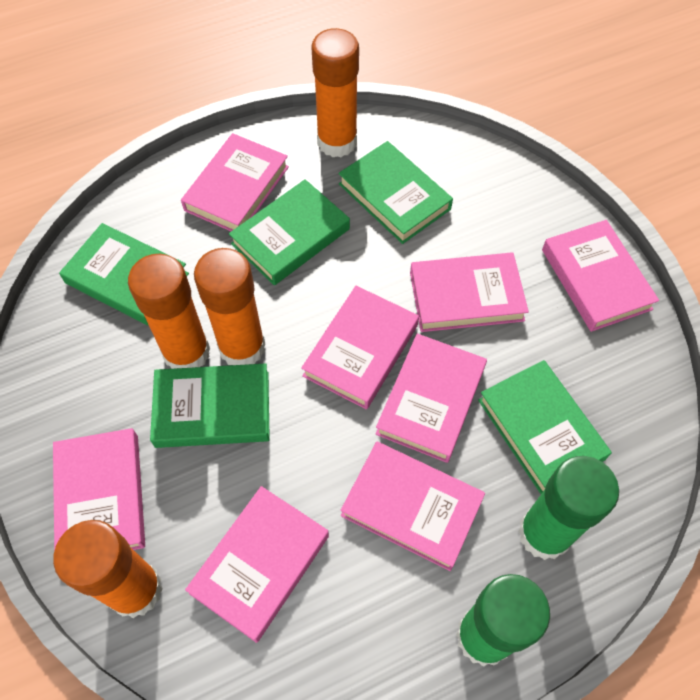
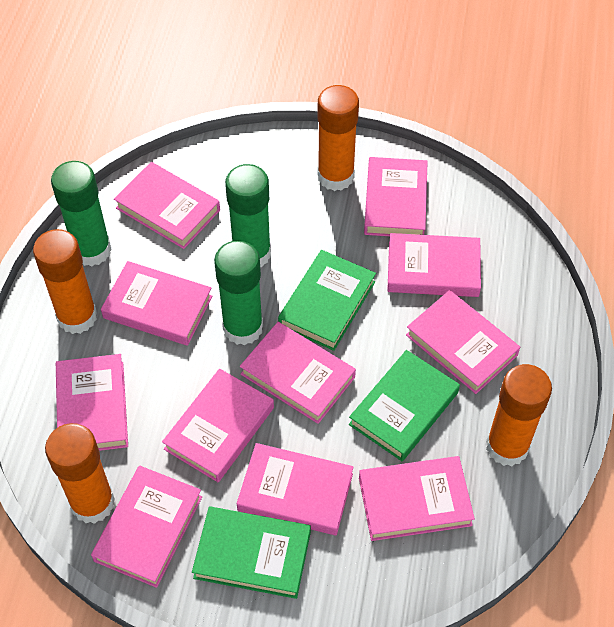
green book: 5 -> 3
green glue stick: 2 -> 3
pink book: 8 -> 11

